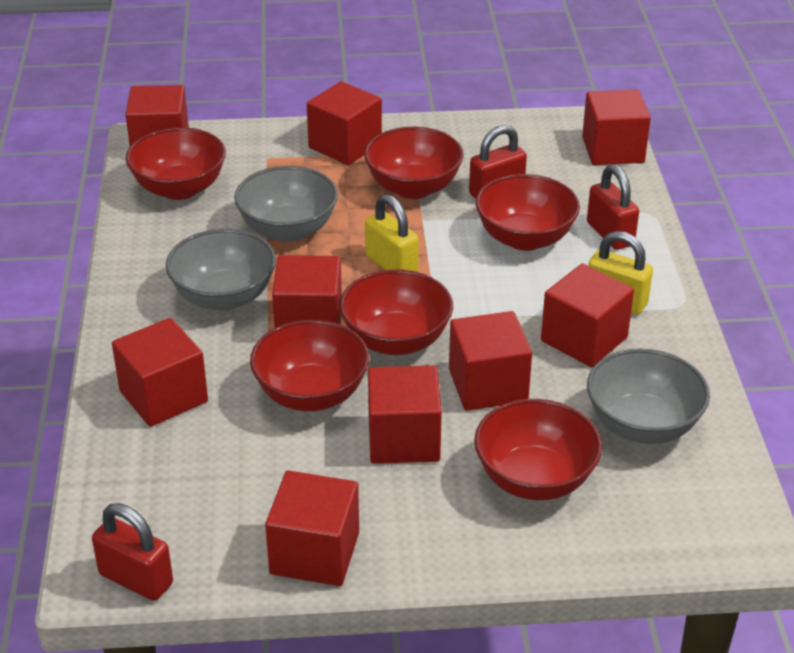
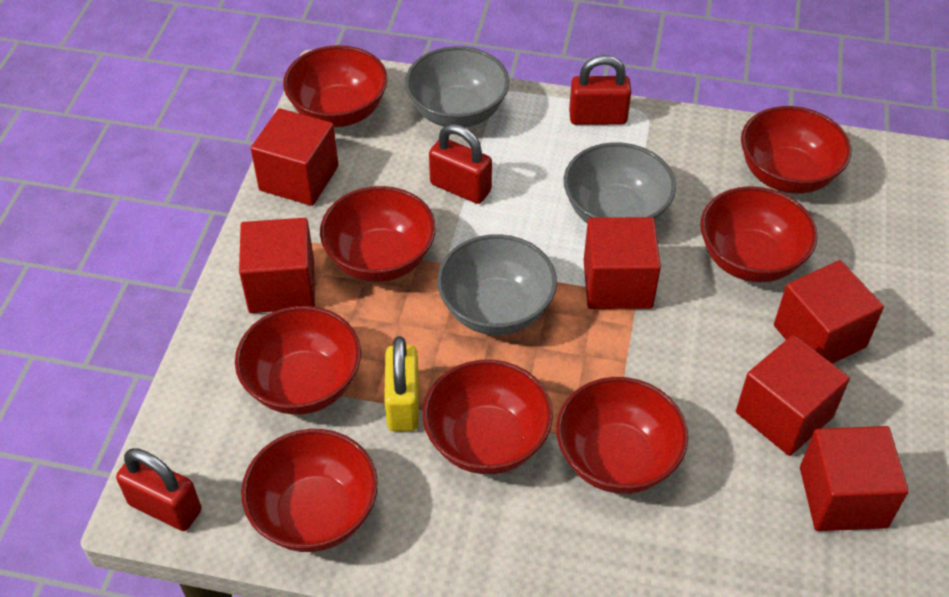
red bowl: 6 -> 8
red cube: 9 -> 6
yellow padlock: 2 -> 1

